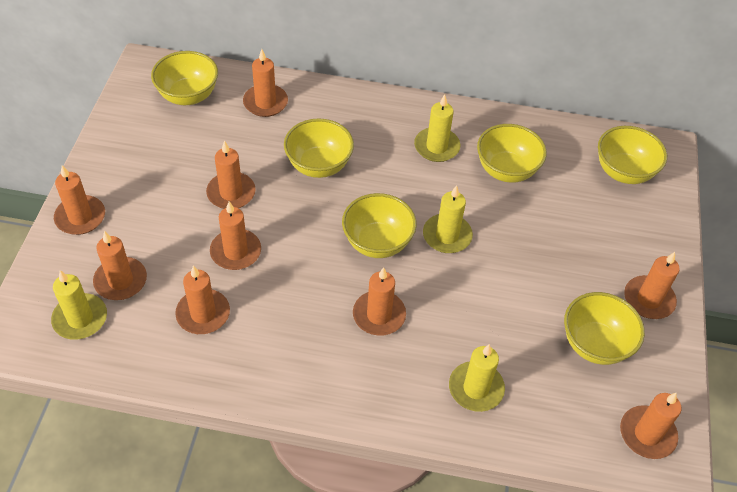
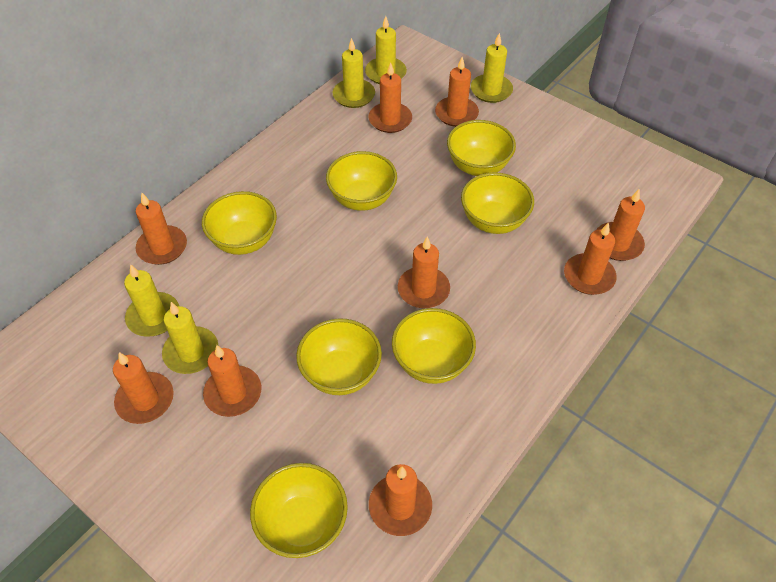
yellow bowl: 6 -> 7
yellow candle: 4 -> 5

